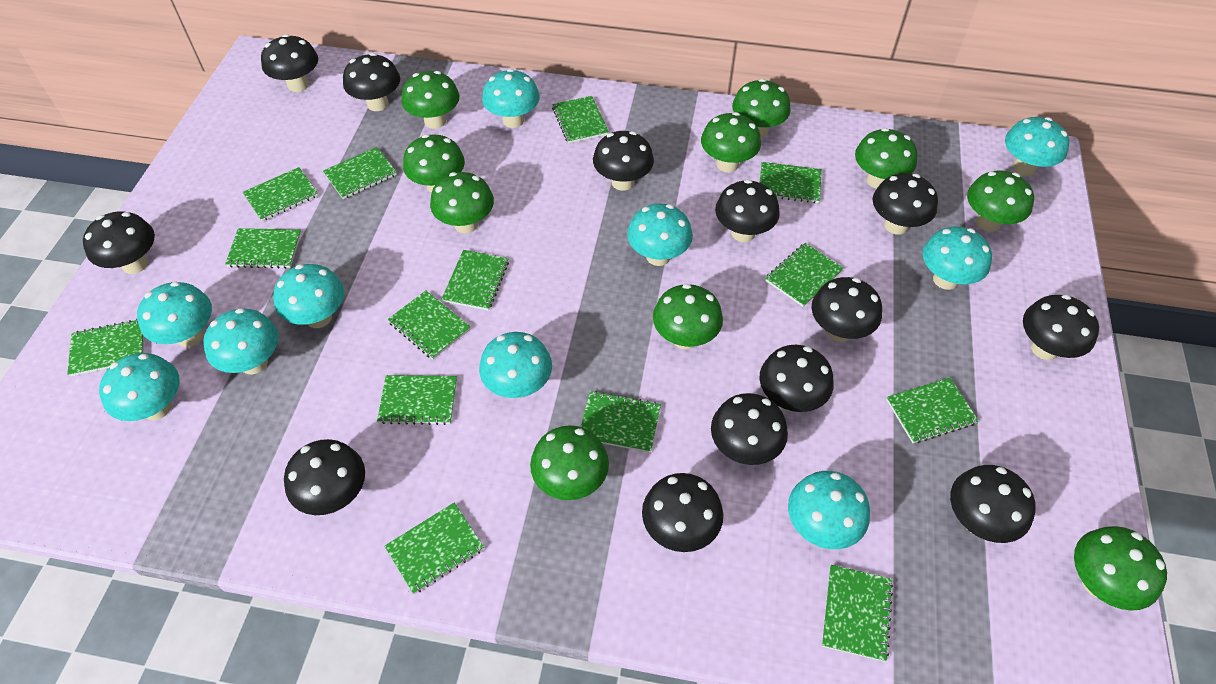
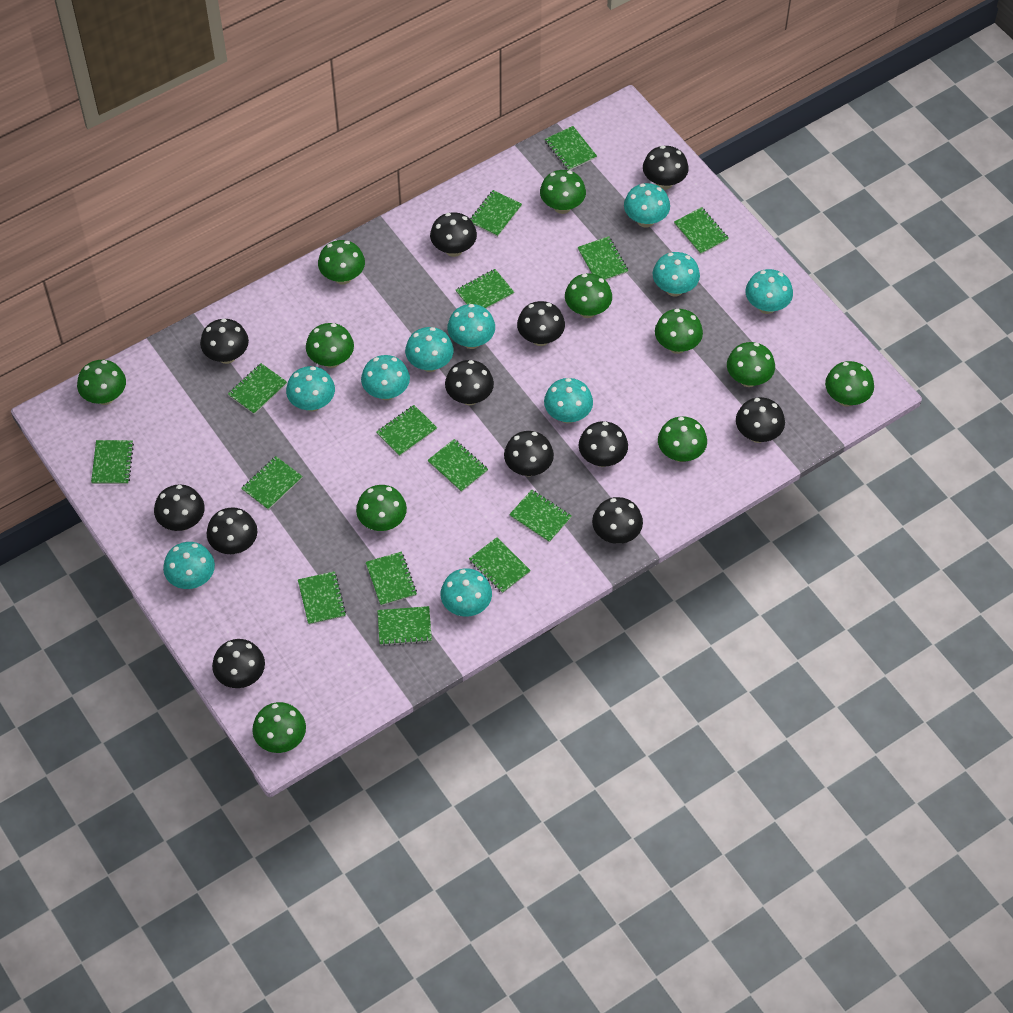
black mushroom: 13 -> 12
green mushroom: 10 -> 11
green notebook: 14 -> 15

